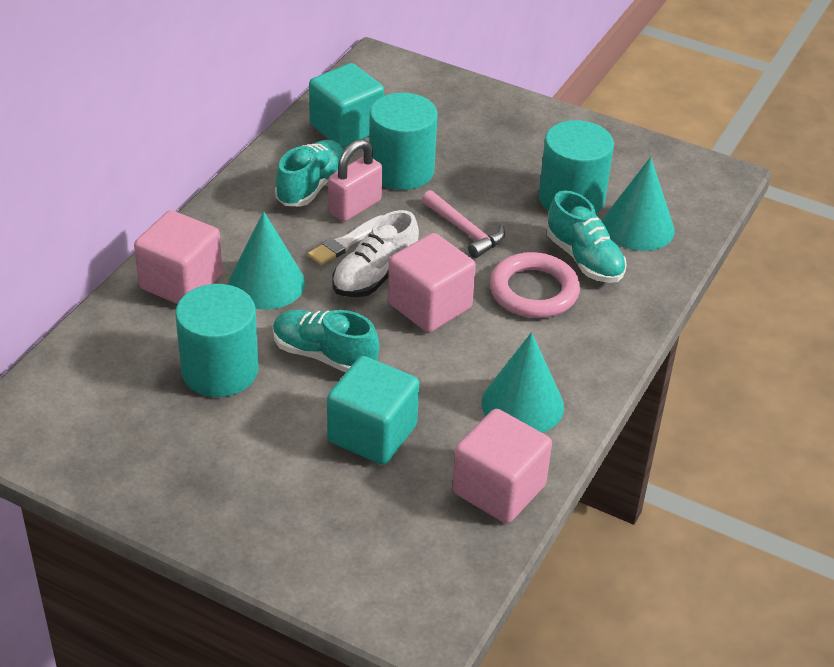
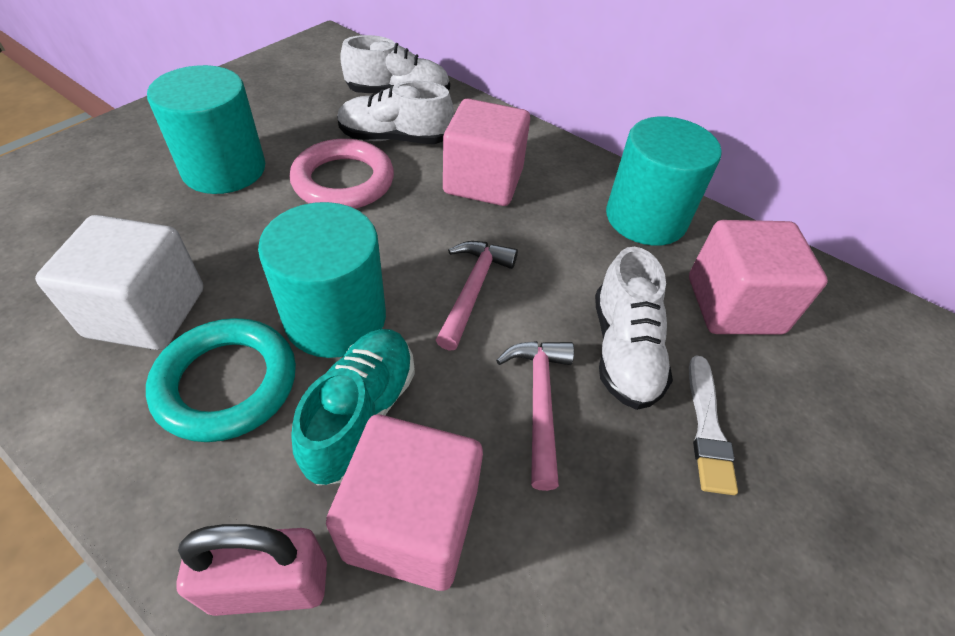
pink hammer: 1 -> 2
turquoise cone: 3 -> 0
turquoise cube: 2 -> 0
turquoise ring: 0 -> 1
turquoise shoe: 3 -> 1
white cube: 0 -> 1
white shoe: 1 -> 3

